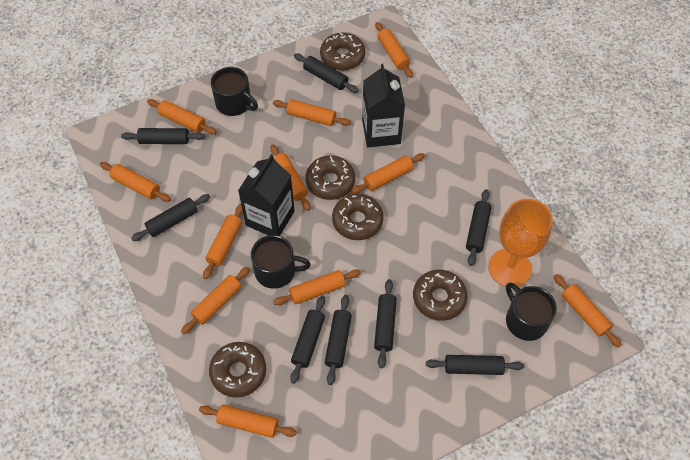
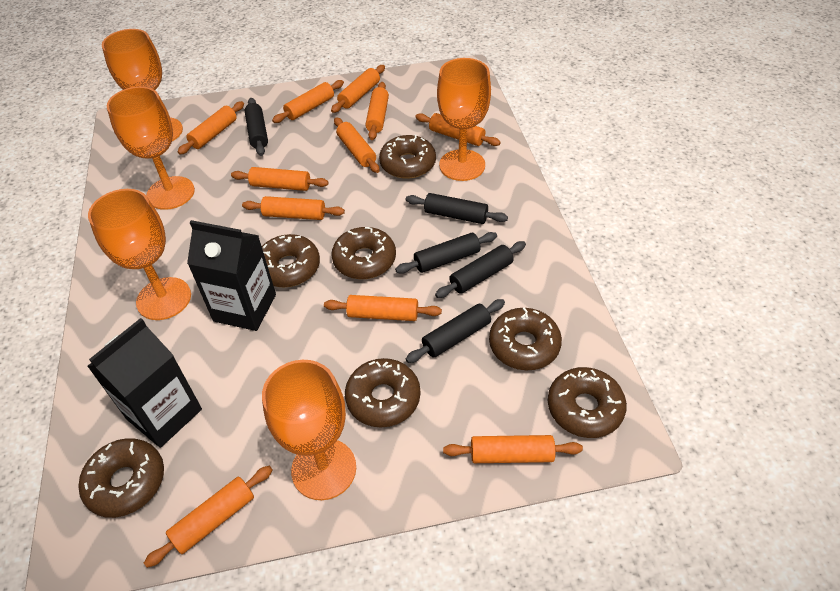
black mug: 3 -> 0
black rolling pin: 8 -> 5
brown donut: 5 -> 7
orange goblet: 1 -> 5

